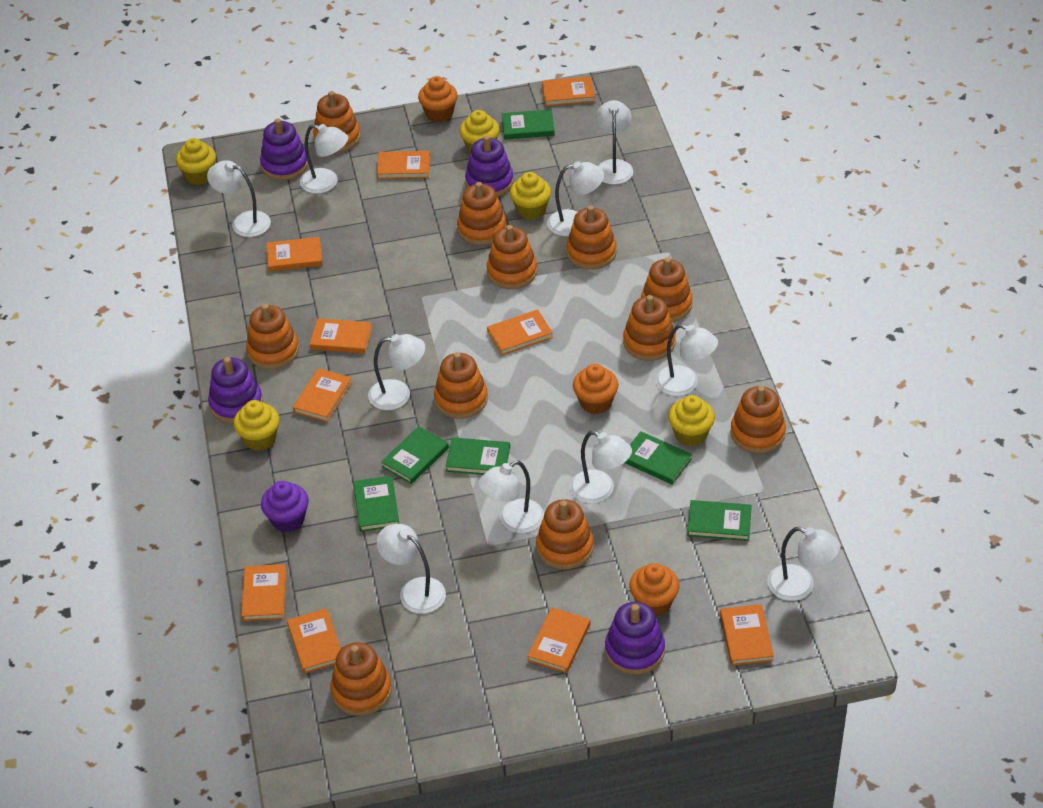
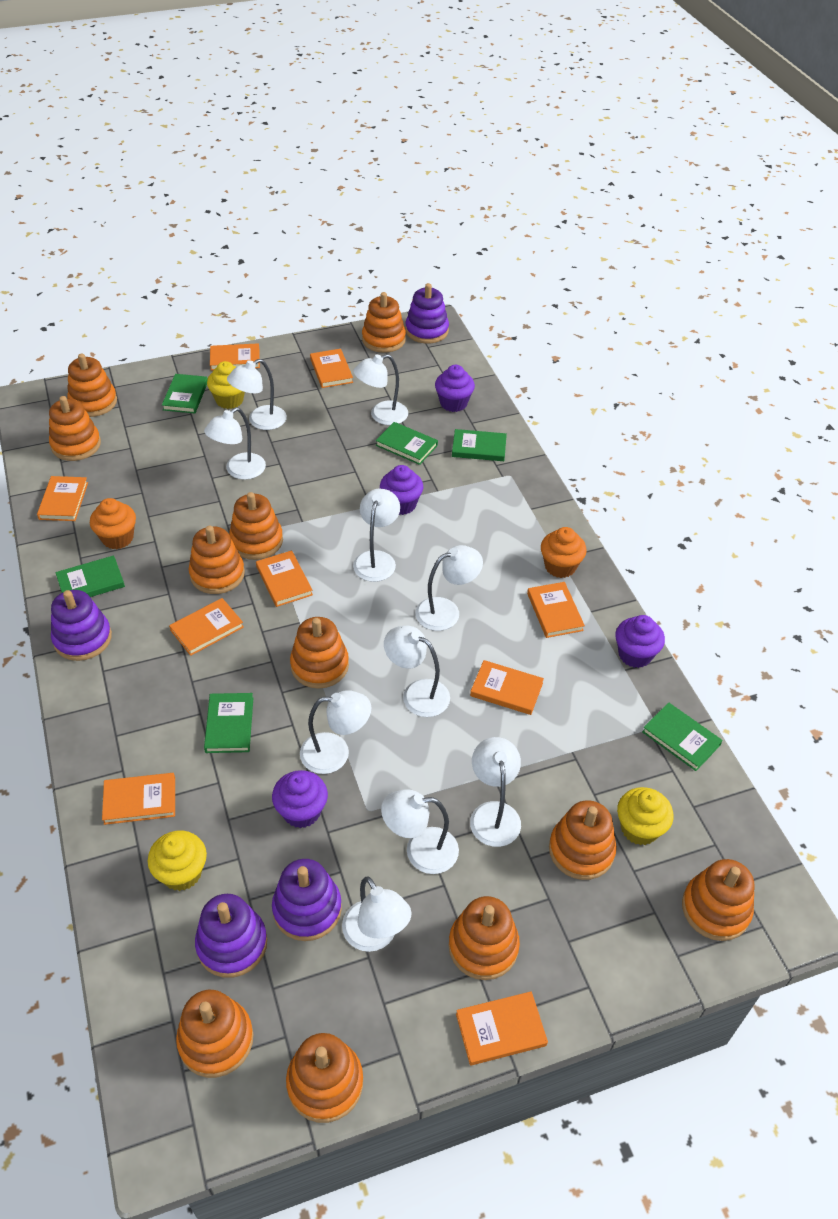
orange book: 10 -> 9
orange cupcake: 3 -> 2
purple cupcake: 1 -> 4
yellow cupcake: 5 -> 3

